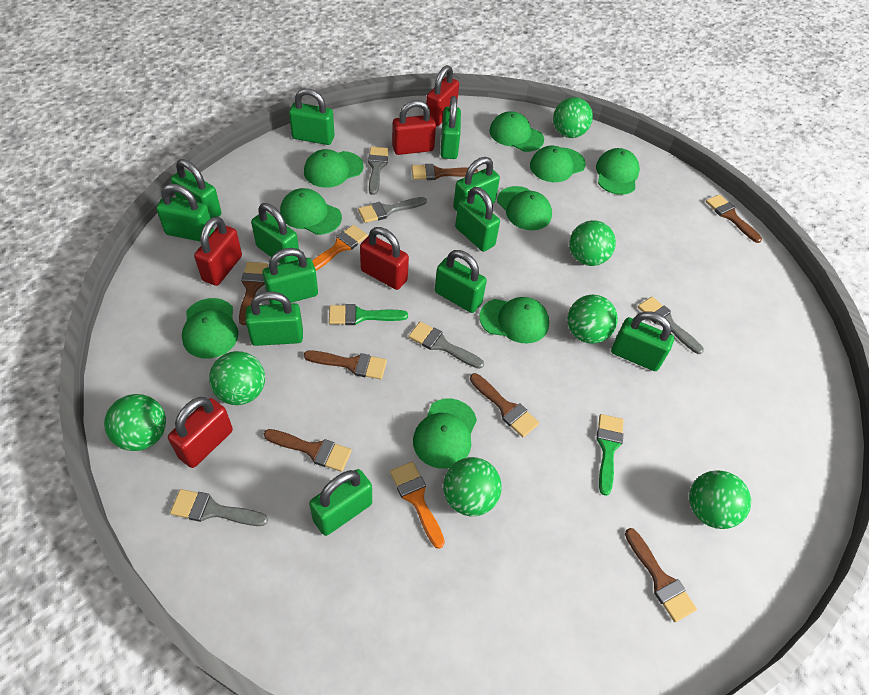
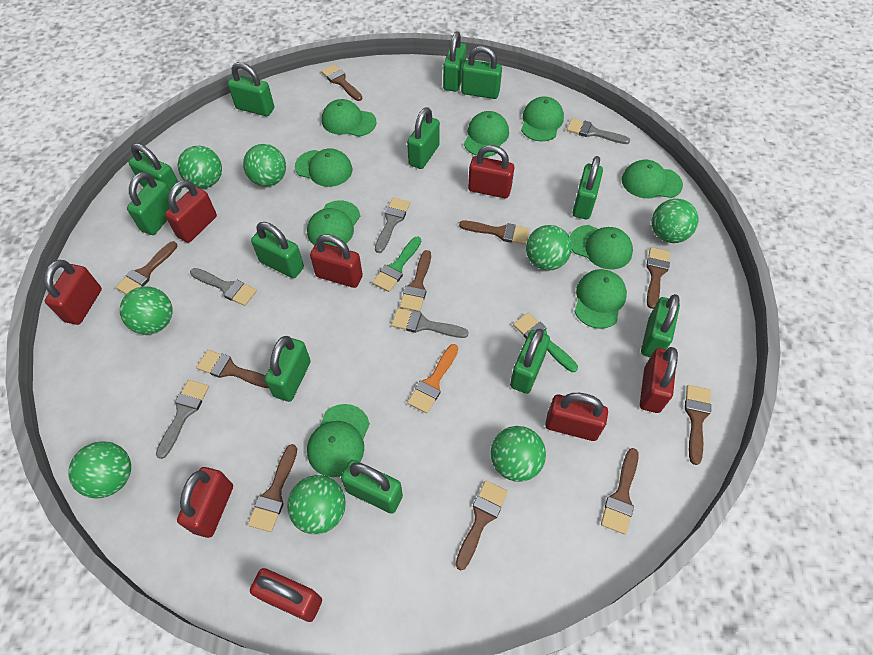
brown brush: 7 -> 10
green ball: 7 -> 8
orange brush: 2 -> 1
red padlock: 5 -> 8

